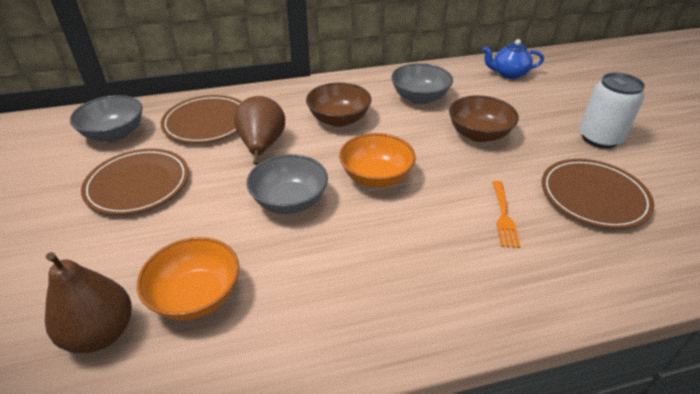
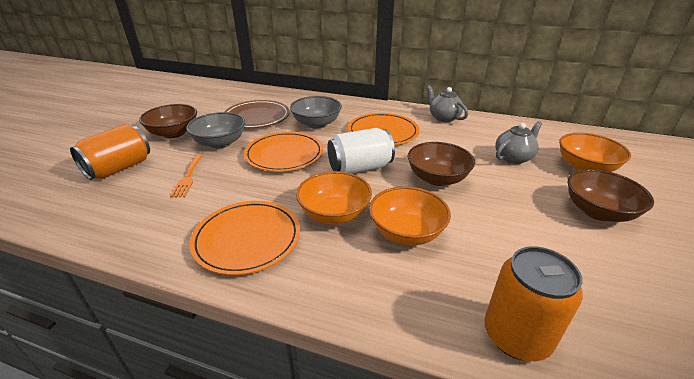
blue teapot: 1 -> 0
brown bowl: 2 -> 3
brown pear: 2 -> 0
brown plate: 3 -> 1
grey bowl: 3 -> 2
grey teapot: 0 -> 2
orange bowl: 2 -> 3
orange can: 0 -> 2
orange plate: 0 -> 3

